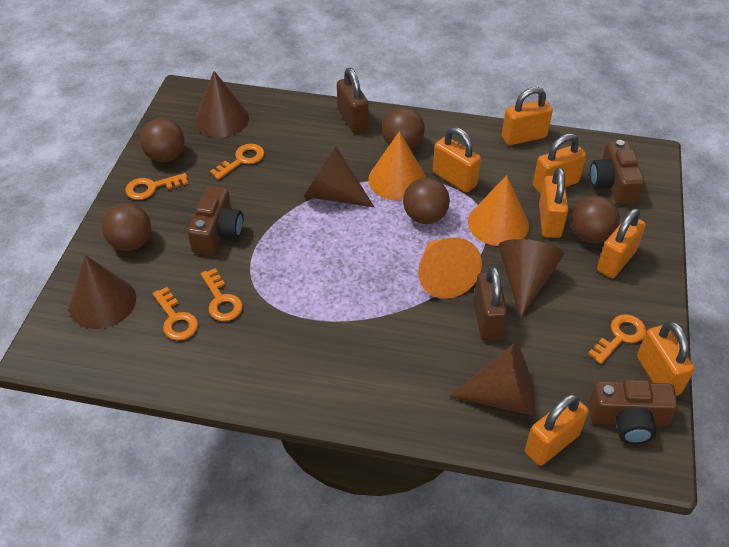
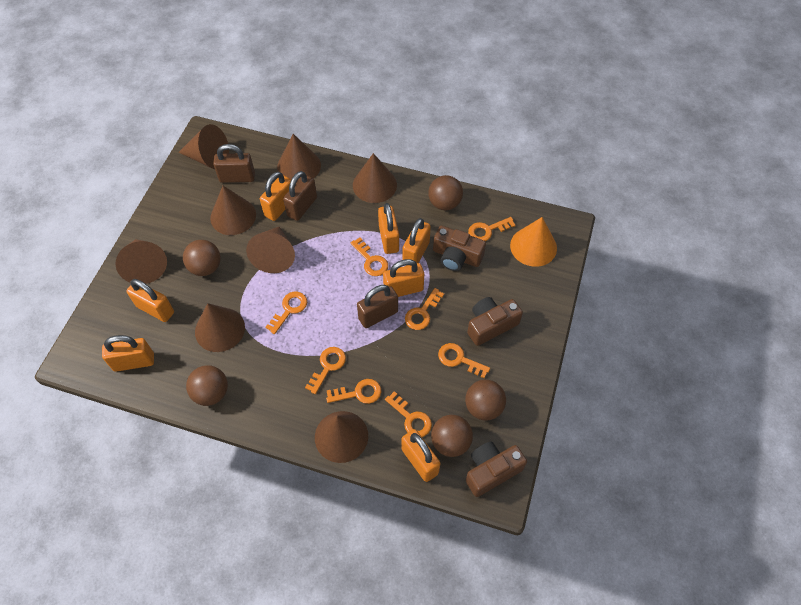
brown cone: 5 -> 8
brown padlock: 2 -> 3
orange cone: 3 -> 1
orange key: 5 -> 8

